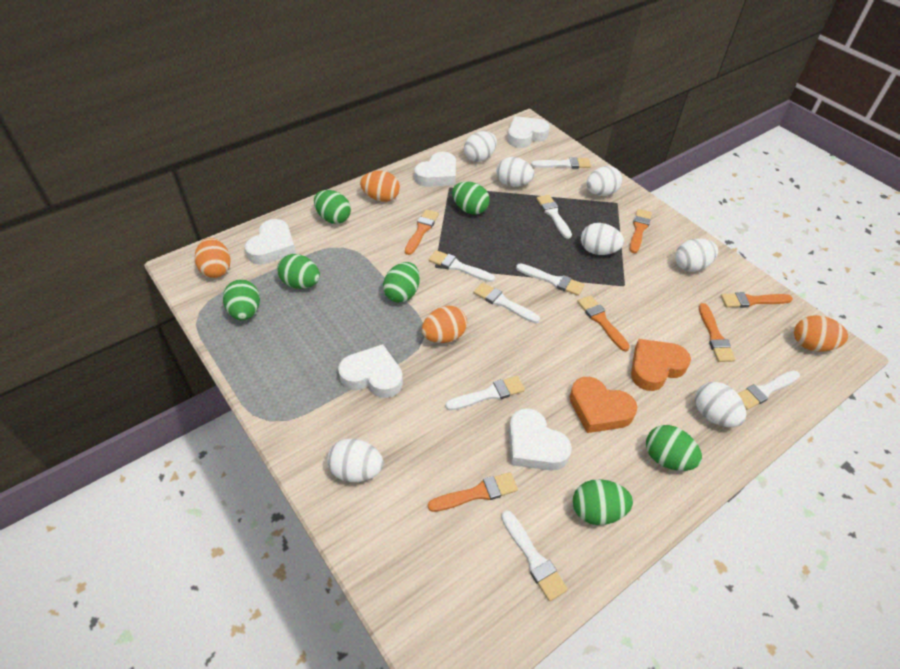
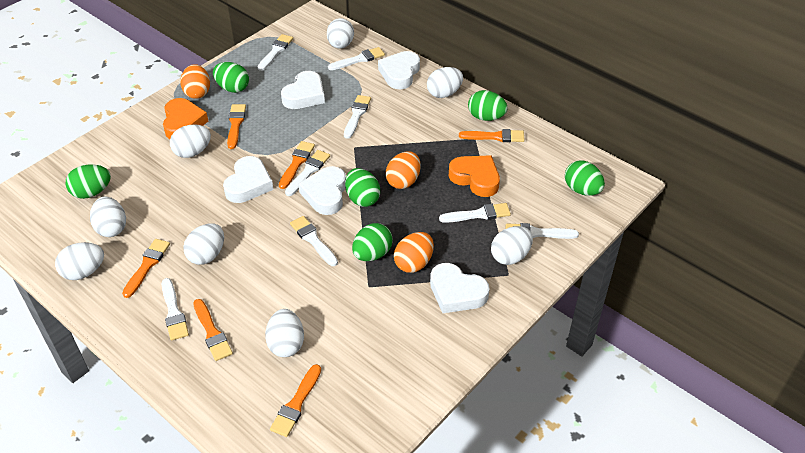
green egg: 7 -> 6
orange egg: 4 -> 3
white egg: 7 -> 8

